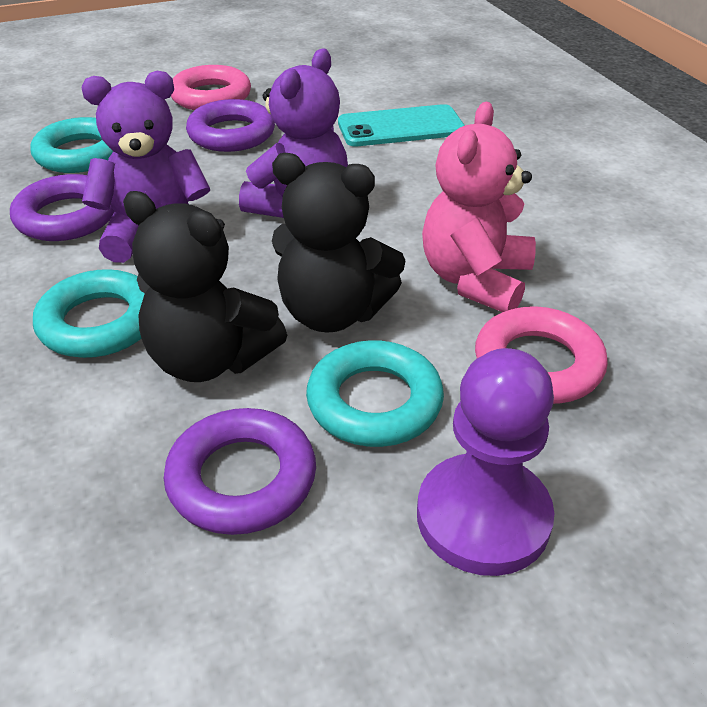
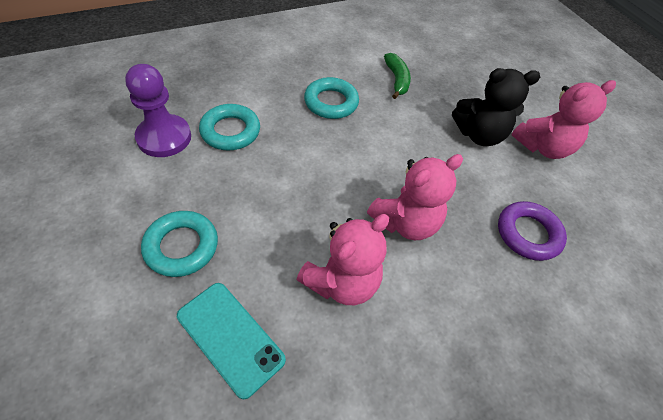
black teddy bear: 2 -> 1
green banana: 0 -> 1
pink ring: 2 -> 0
pink teddy bear: 1 -> 3
purple ring: 3 -> 1
purple teddy bear: 2 -> 0

